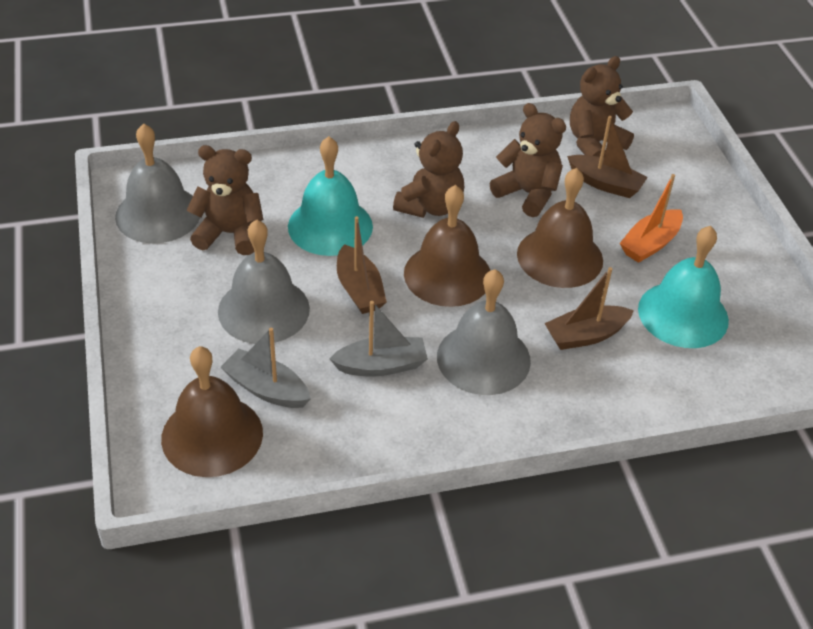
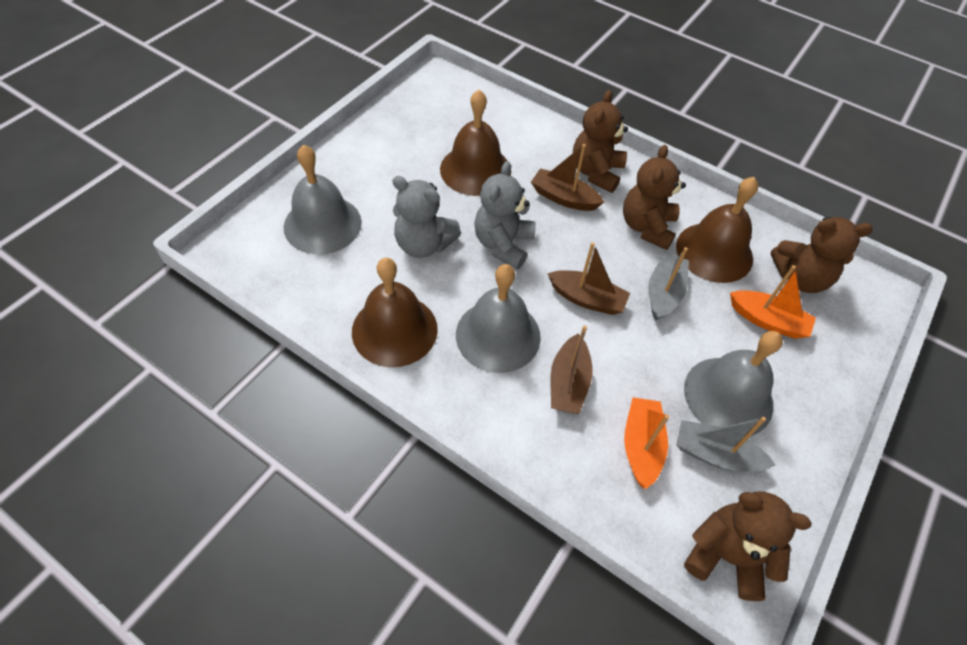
grey teddy bear: 0 -> 2
orange boat: 1 -> 2
turquoise bell: 2 -> 0

